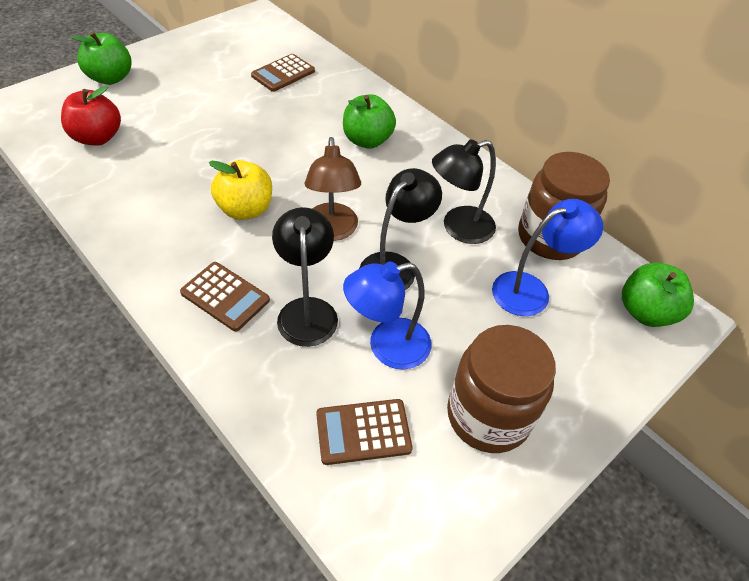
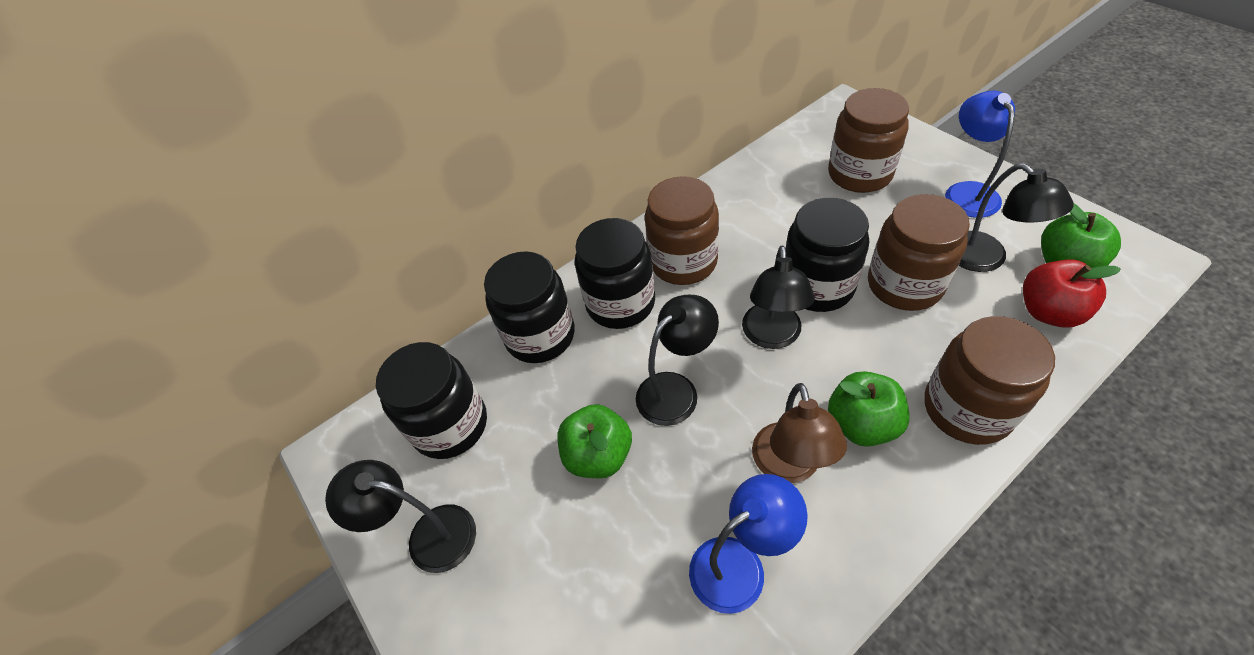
black jar: 0 -> 4
black lamp: 3 -> 4
brown calculator: 3 -> 0
brown jar: 2 -> 4
yellow apple: 1 -> 0

